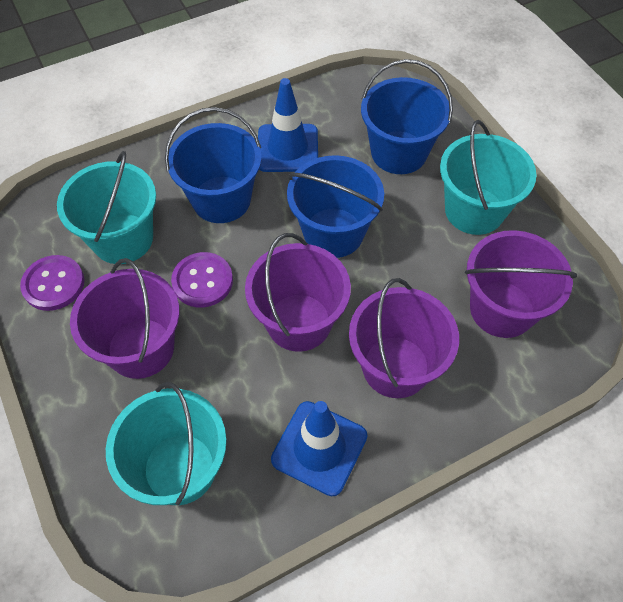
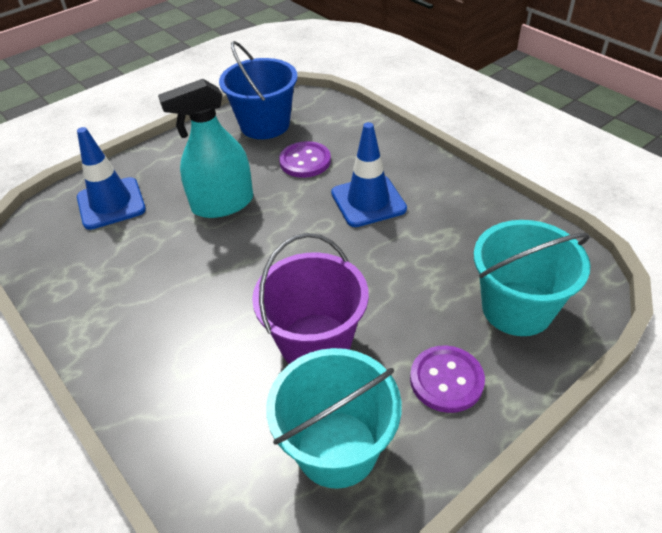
blue bucket: 3 -> 1
purple bucket: 4 -> 1
turquoise bucket: 3 -> 2
turquoise spray bottle: 0 -> 1

